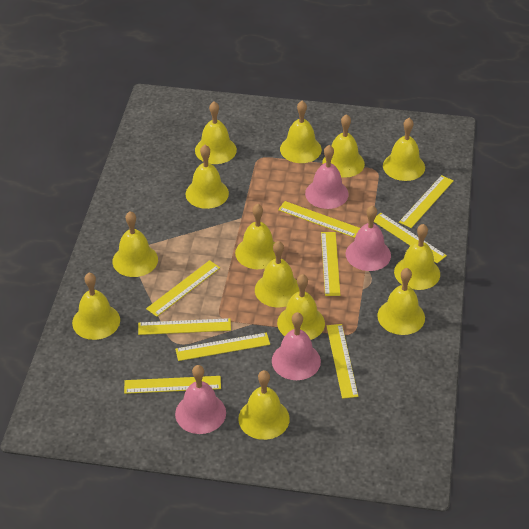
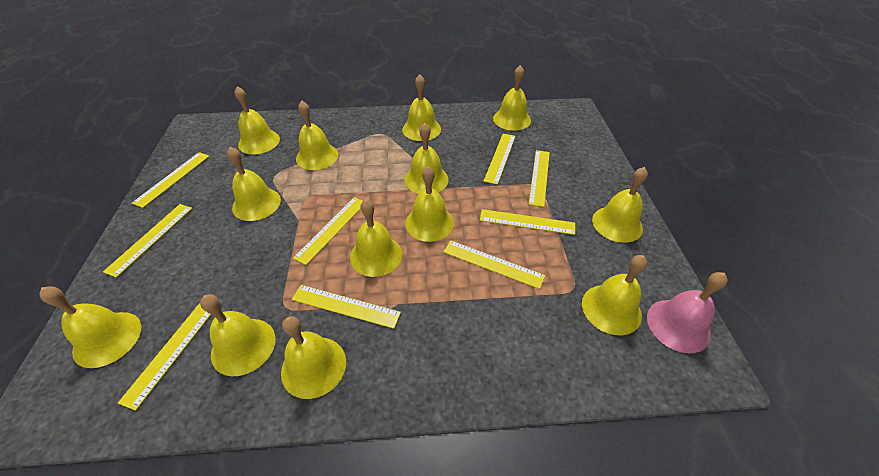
pink bell: 4 -> 1

